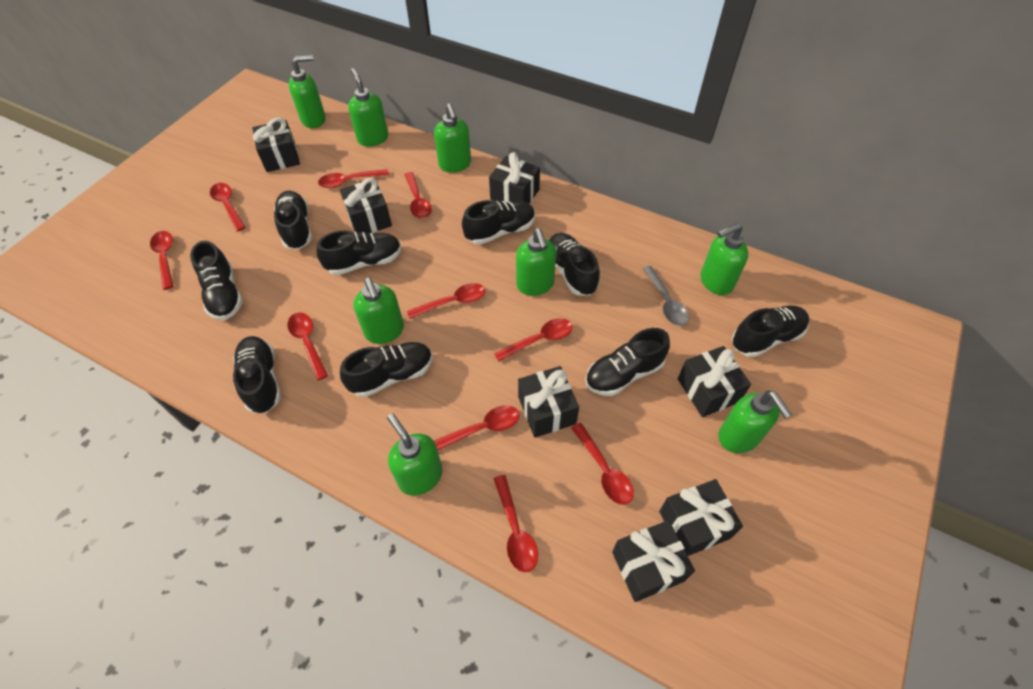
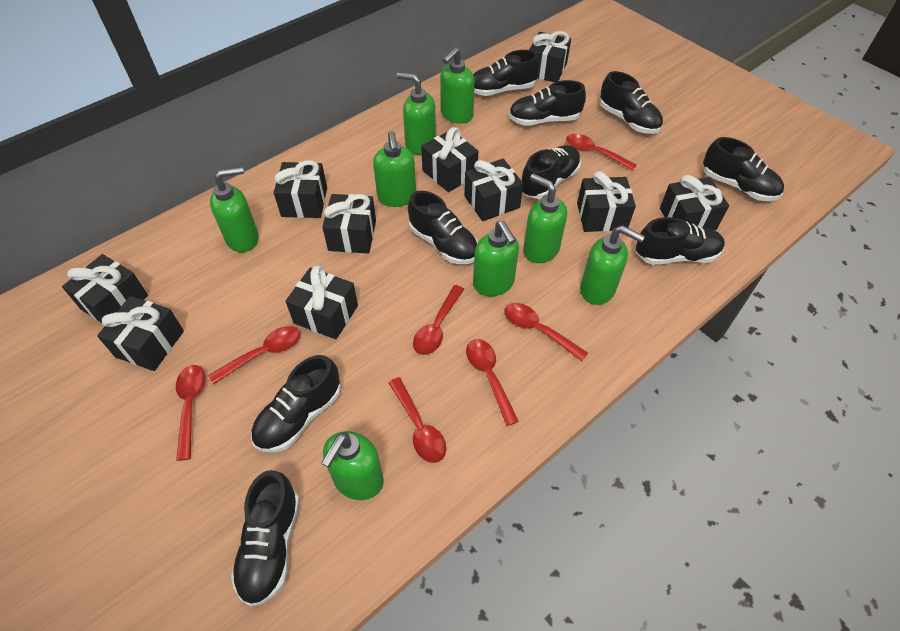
black gift: 7 -> 10
grey spoon: 1 -> 0
red spoon: 10 -> 7

